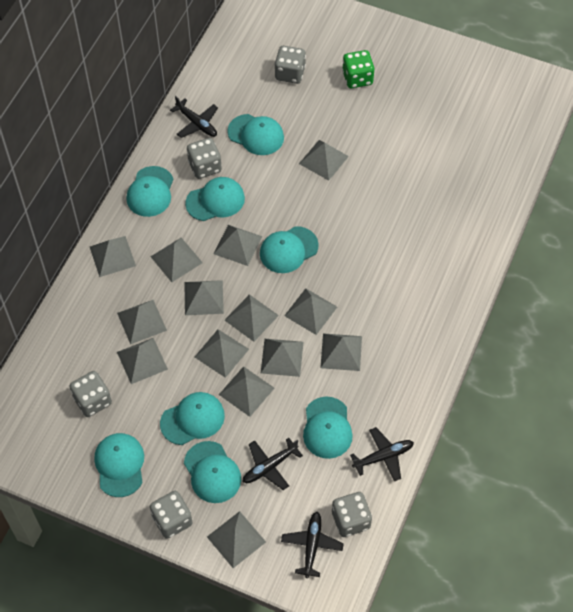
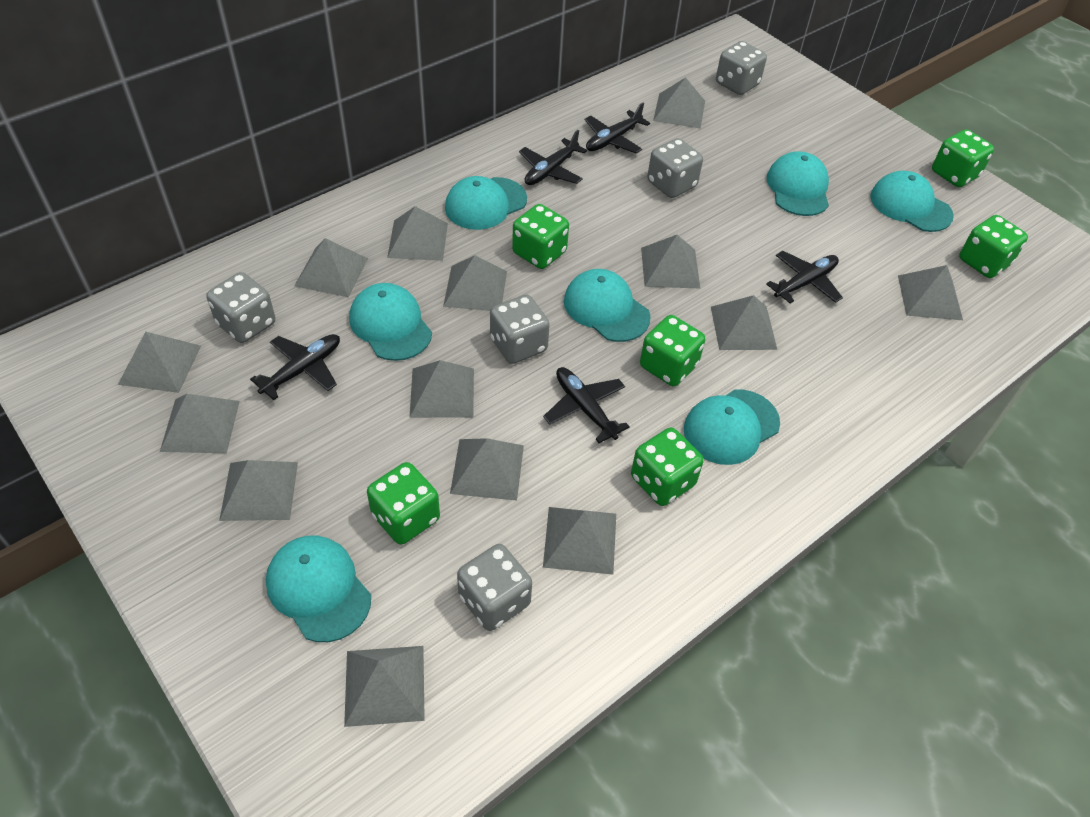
black plane: 4 -> 5
green dice: 1 -> 6
turquoise cap: 8 -> 7

